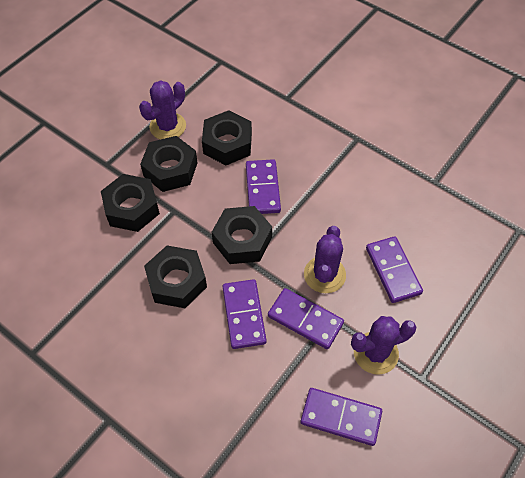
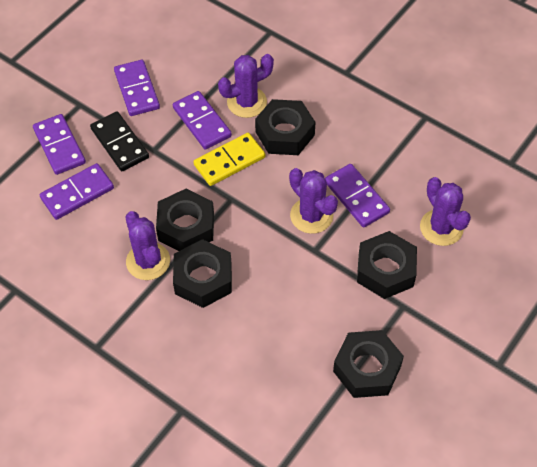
black domino: 0 -> 1
purple cactus: 3 -> 4
yellow domino: 0 -> 1

